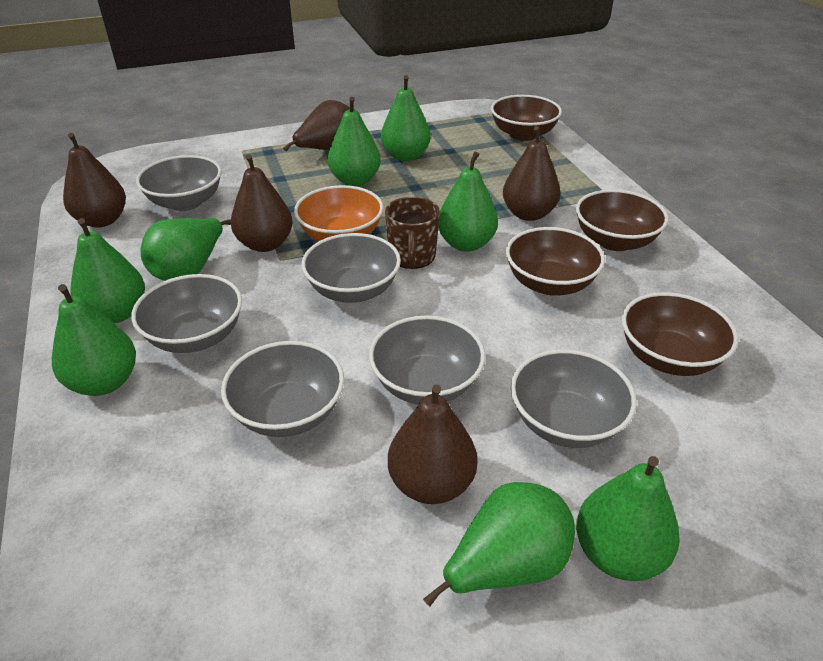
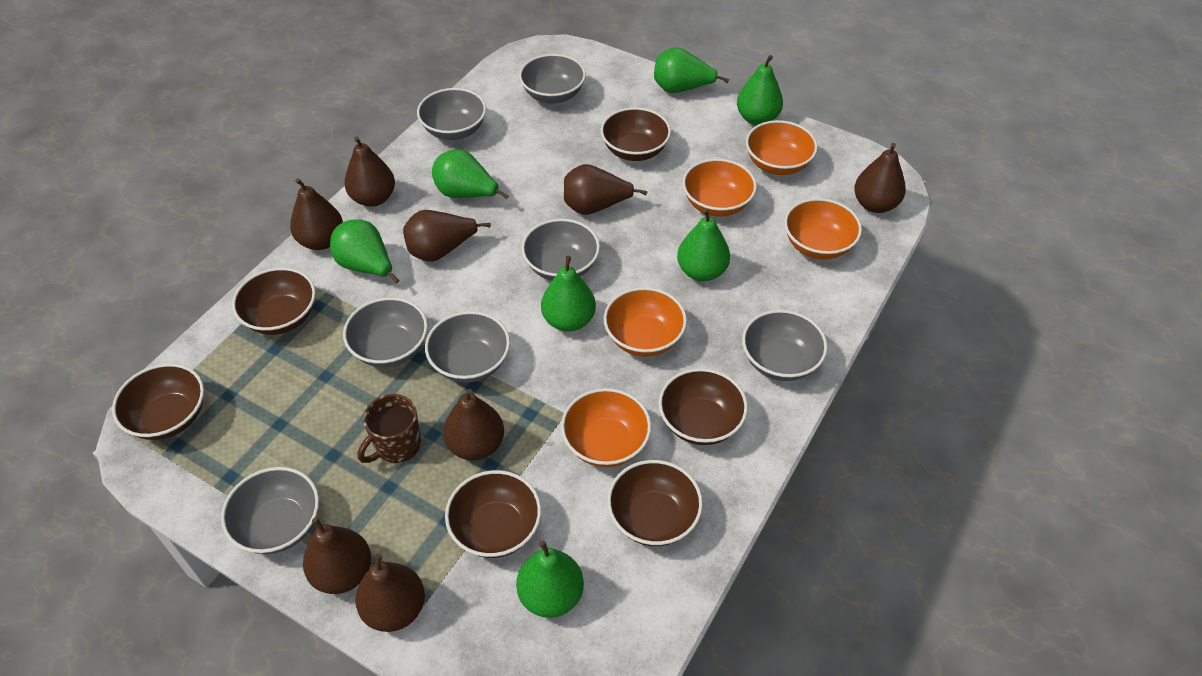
brown bowl: 4 -> 6
brown pear: 5 -> 8
green pear: 8 -> 7
grey bowl: 6 -> 7
orange bowl: 1 -> 5

